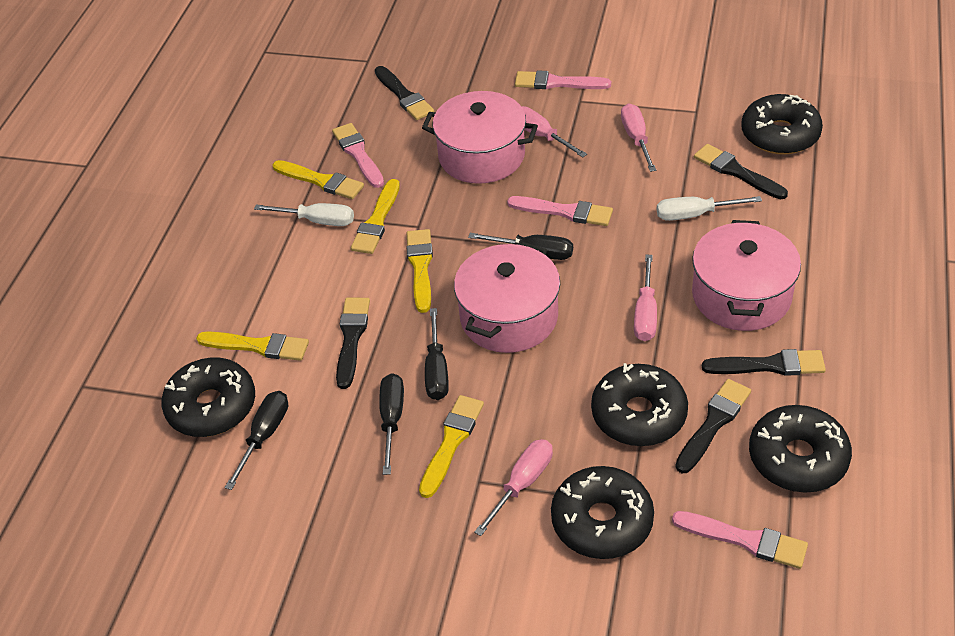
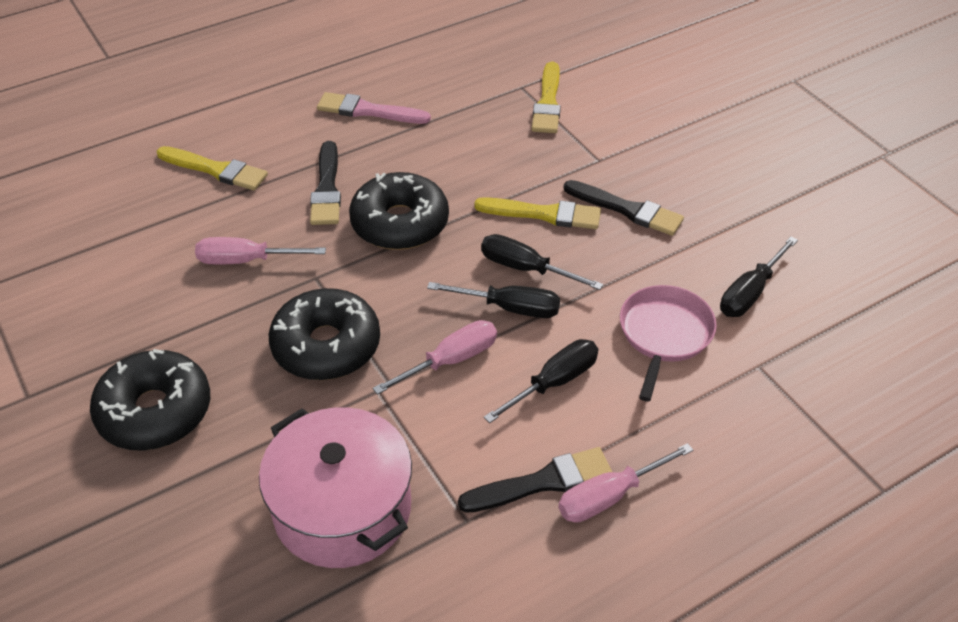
black brush: 5 -> 3
black donut: 5 -> 3
pink brush: 4 -> 1
pink pan: 0 -> 1
pink pot: 3 -> 1
pink screwdriver: 4 -> 3
white screwdriver: 2 -> 0
yellow brush: 5 -> 3

